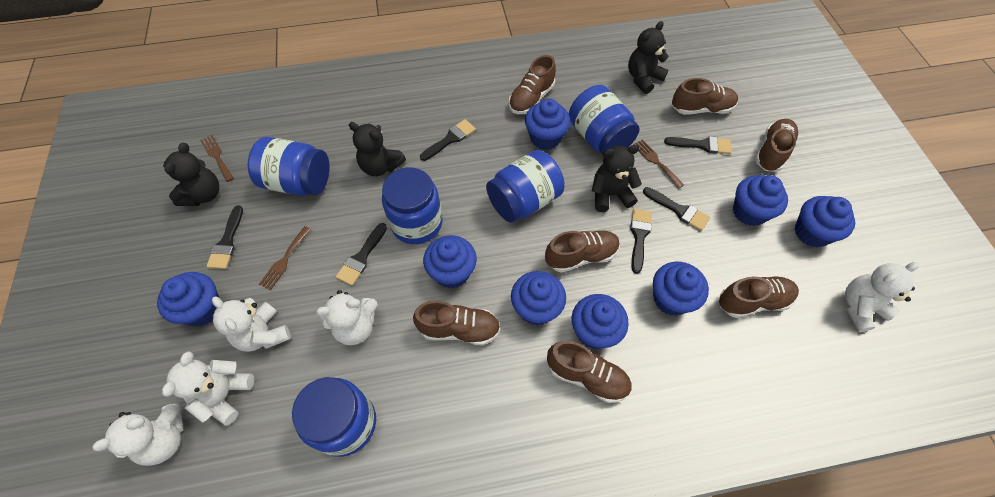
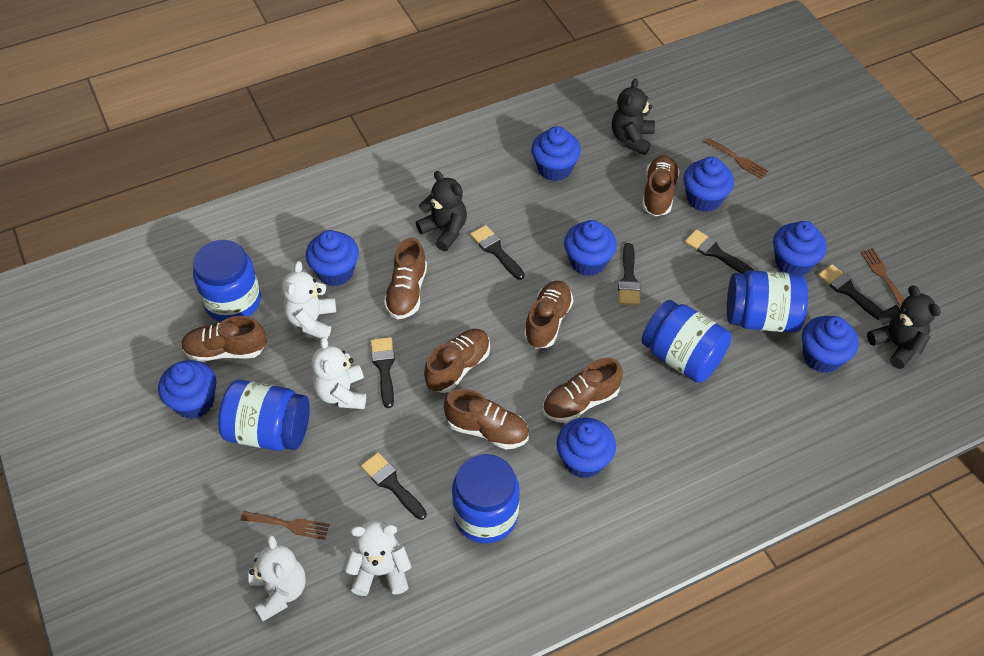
black teddy bear: 4 -> 3
white teddy bear: 5 -> 4

